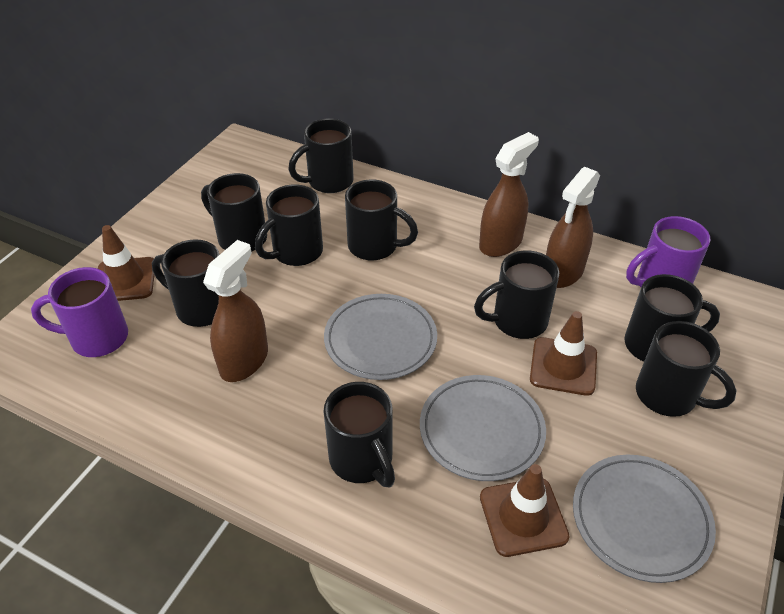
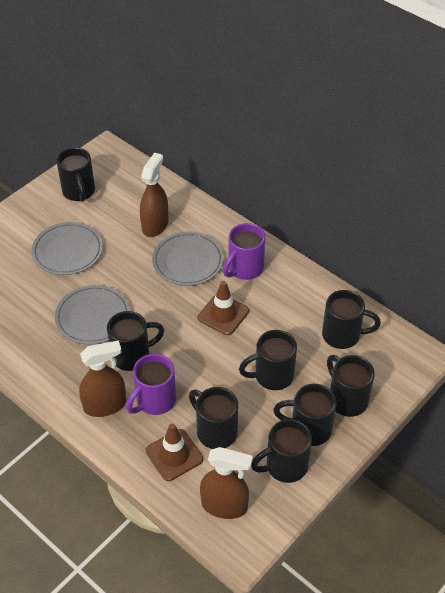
black mug: 9 -> 8
brown traffic cone: 3 -> 2

